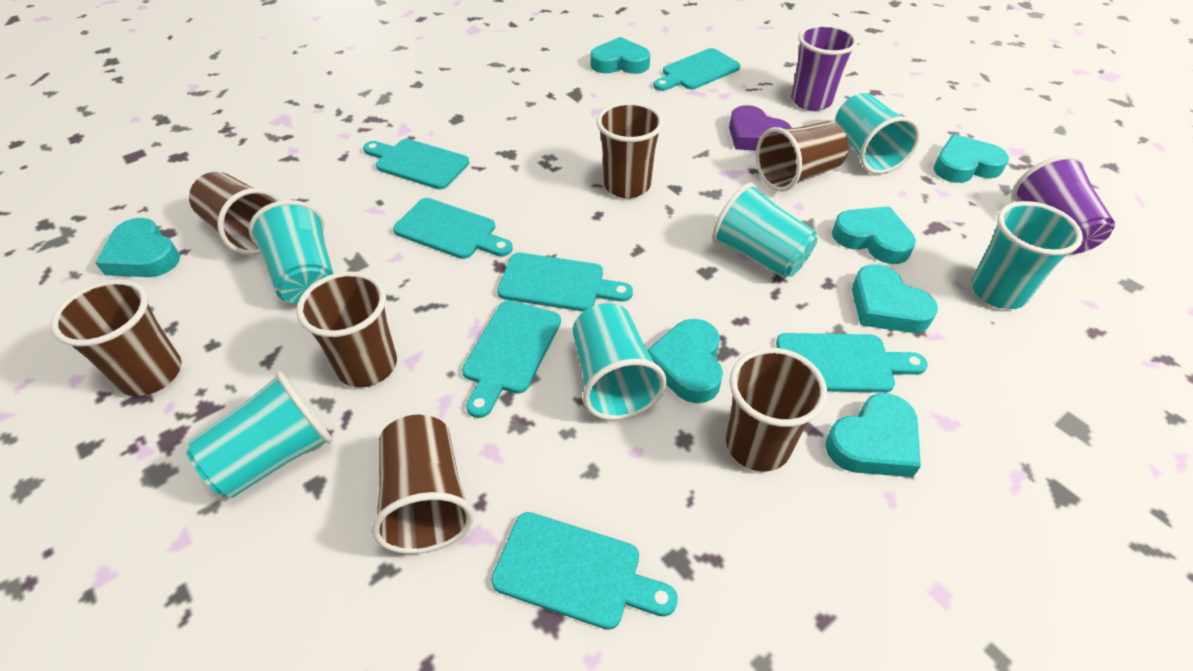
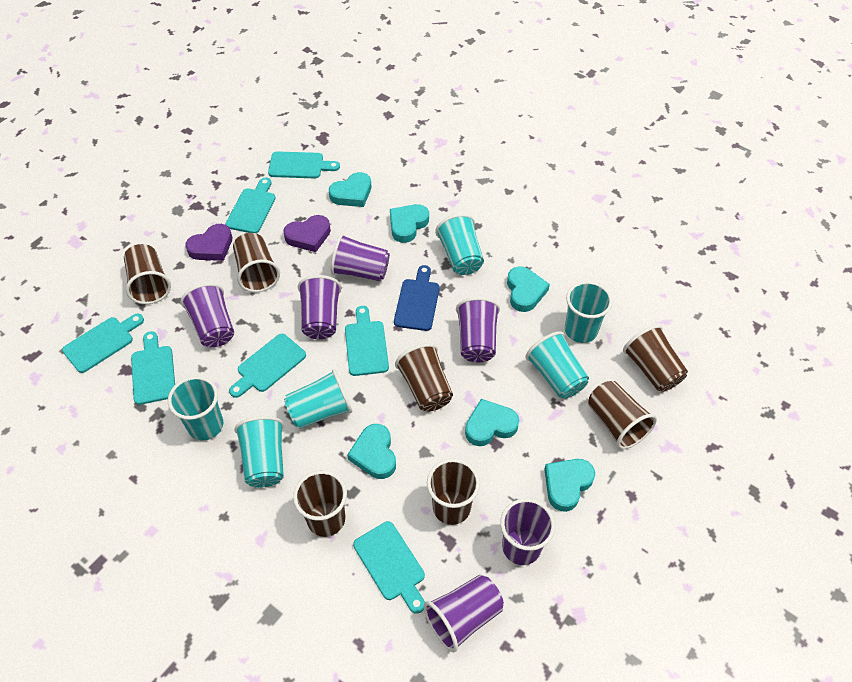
blue cutting board: 0 -> 1
purple cup: 2 -> 6
purple heart: 1 -> 2
turquoise heart: 7 -> 6

